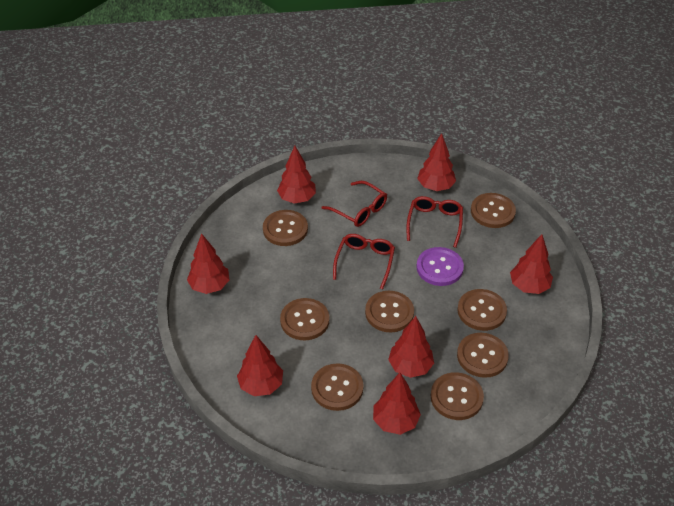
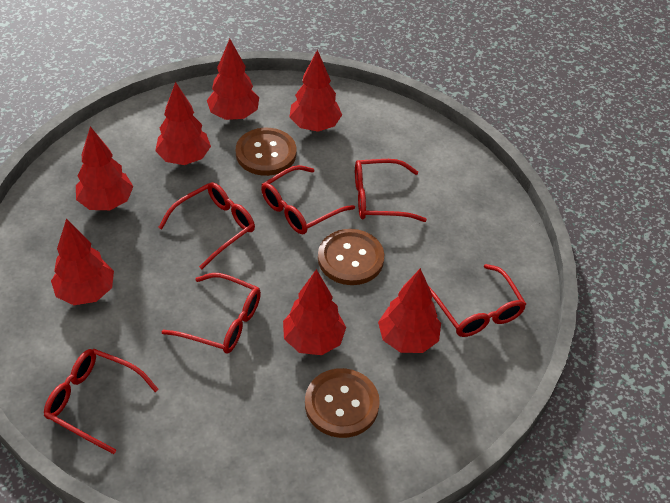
brown button: 8 -> 3
purple button: 1 -> 0
red glasses: 3 -> 6

